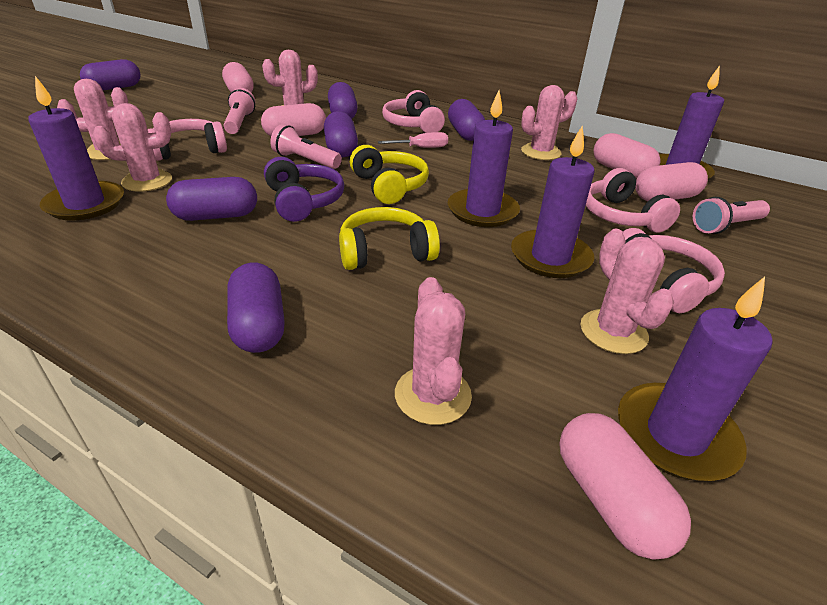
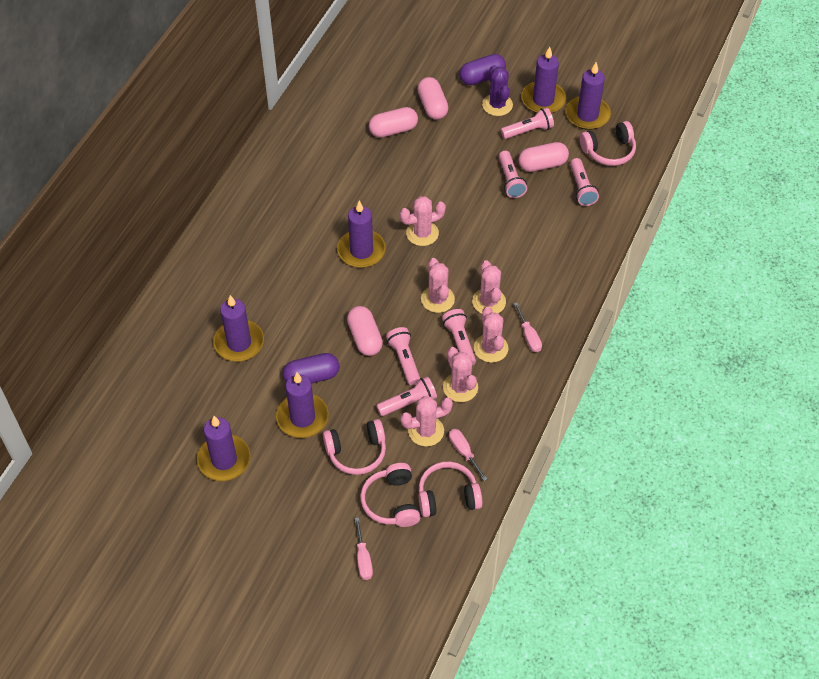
pink capsule: 5 -> 4
pink flashlight: 3 -> 6
pink screwdriver: 1 -> 3
purple cactus: 0 -> 1
purple candle: 5 -> 6
purple capsule: 6 -> 2
purple headphones: 1 -> 0
yellow headphones: 2 -> 0

